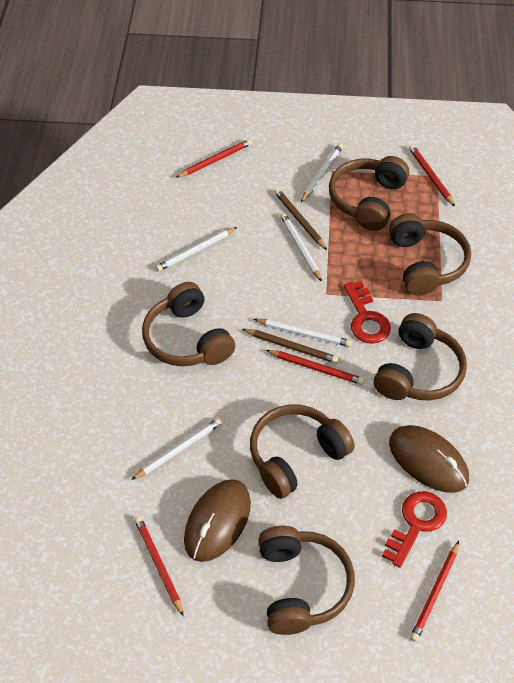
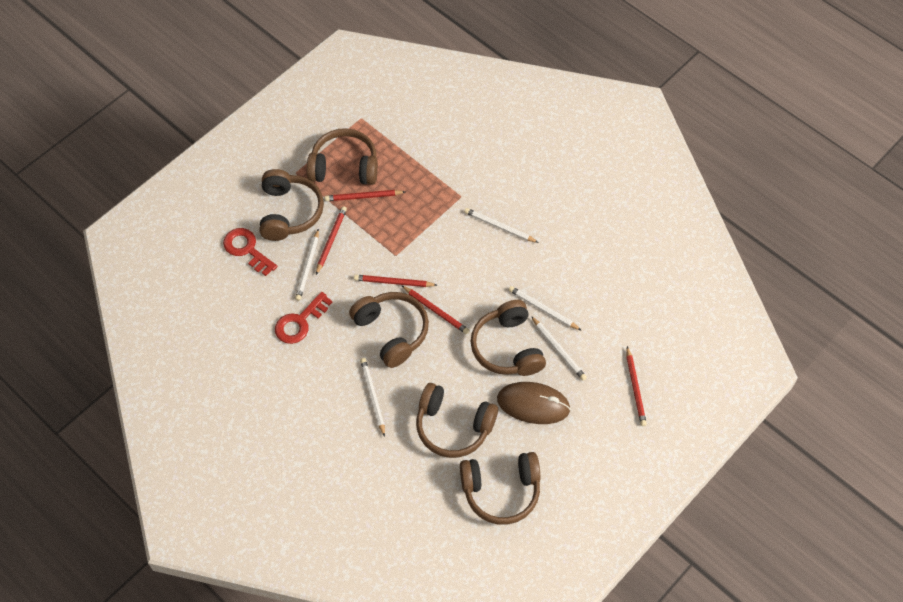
brown mouse: 2 -> 1
brown pencil: 2 -> 0

